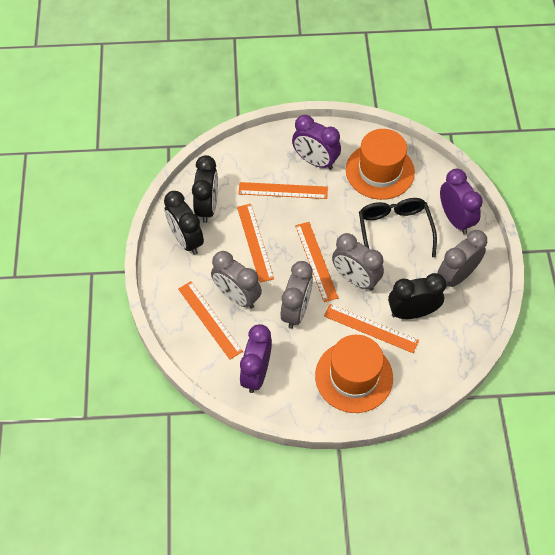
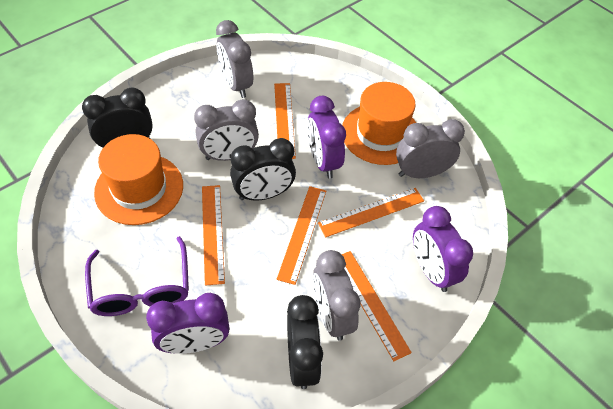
black glasses: 1 -> 0
purple glasses: 0 -> 1

